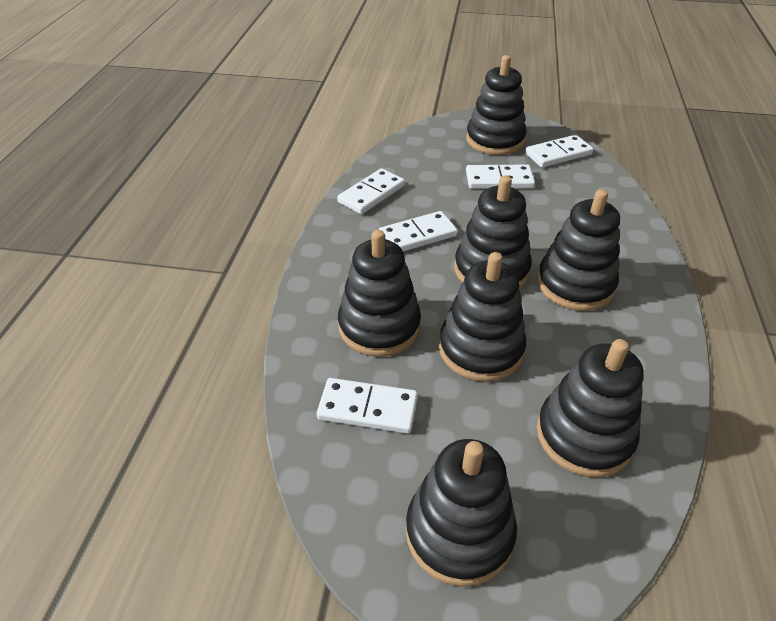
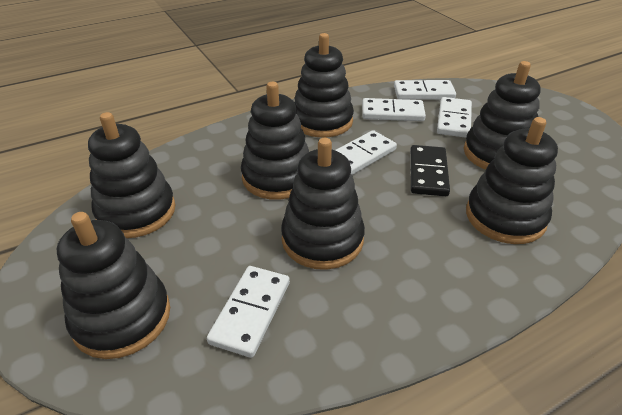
black domino: 0 -> 1

